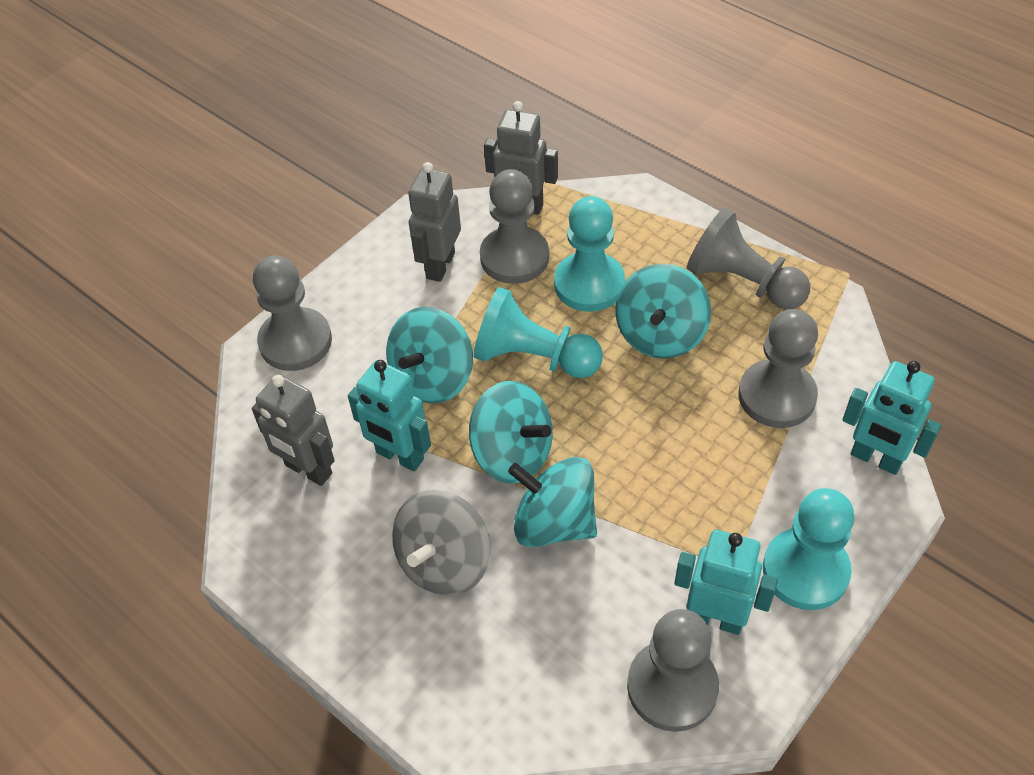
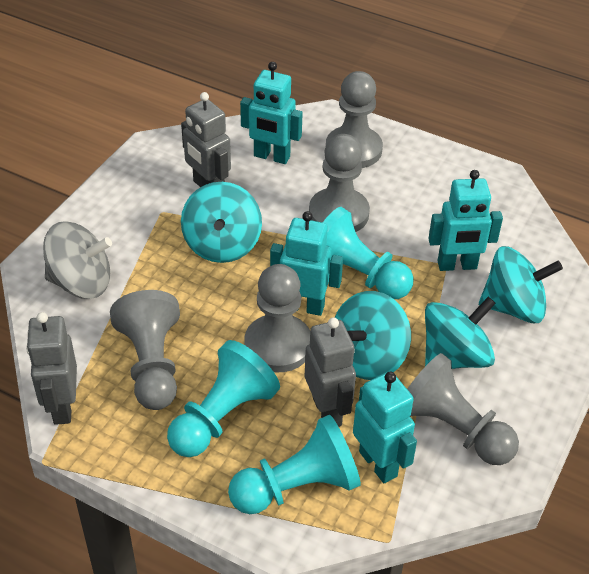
turquoise robot: 3 -> 4

